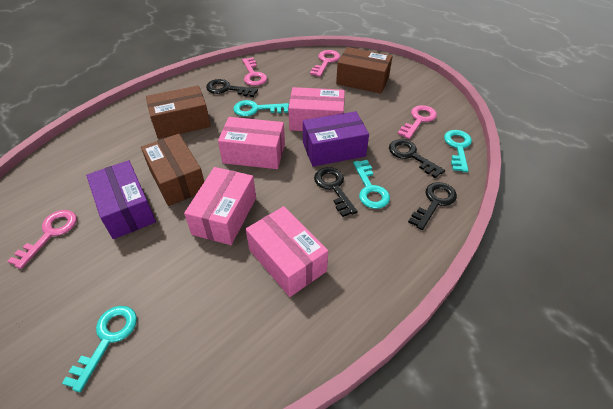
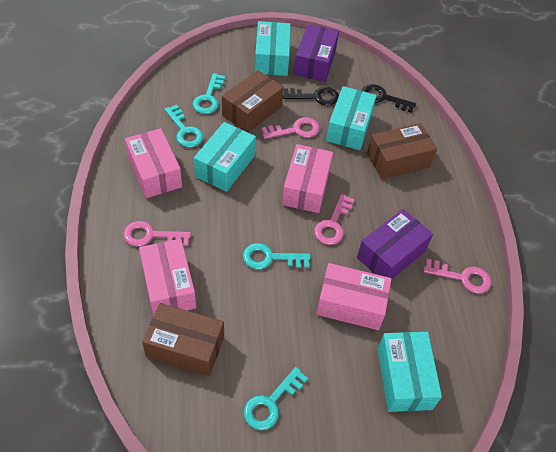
black key: 4 -> 2
turquoise box: 0 -> 4

